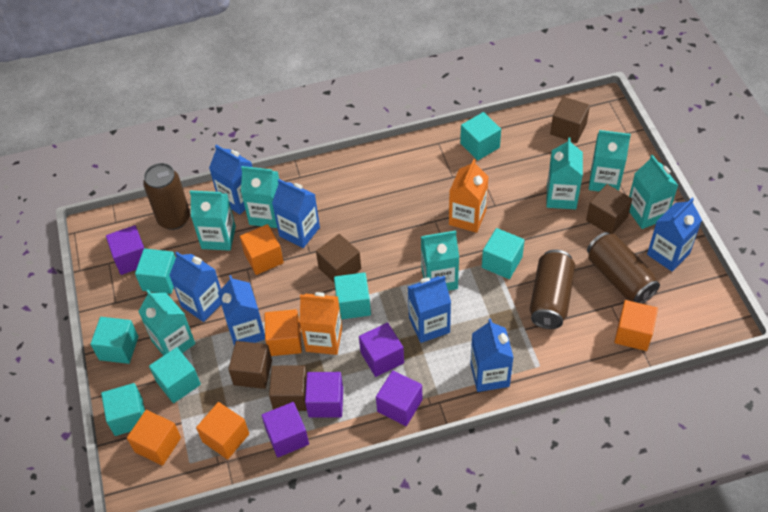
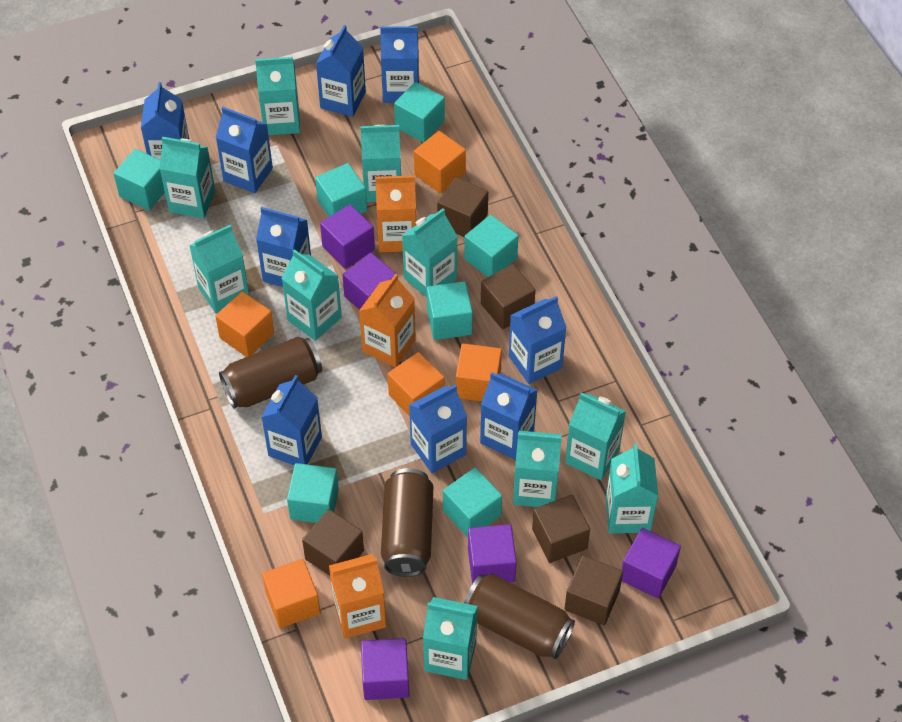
blue carton: 7 -> 9
orange carton: 2 -> 3
turquoise carton: 7 -> 10

